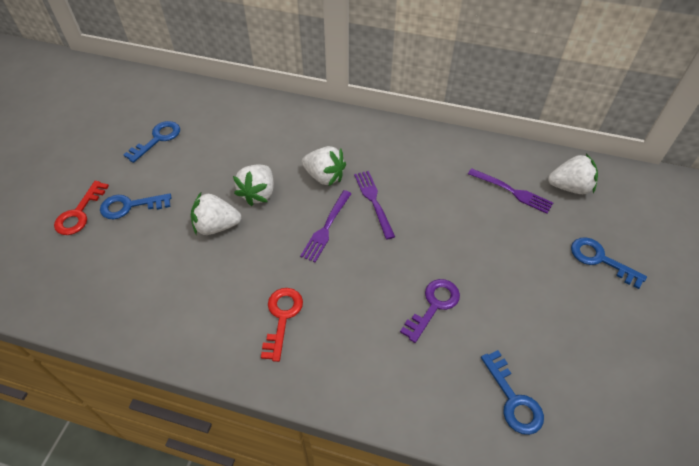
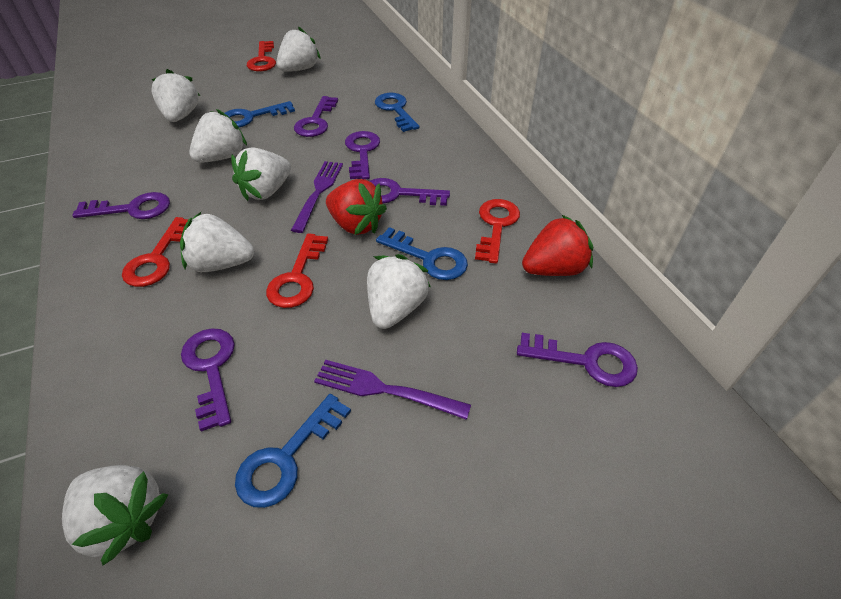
purple fork: 3 -> 2
purple key: 1 -> 6
red key: 2 -> 4
red strawberry: 0 -> 2
white strawberry: 4 -> 7

